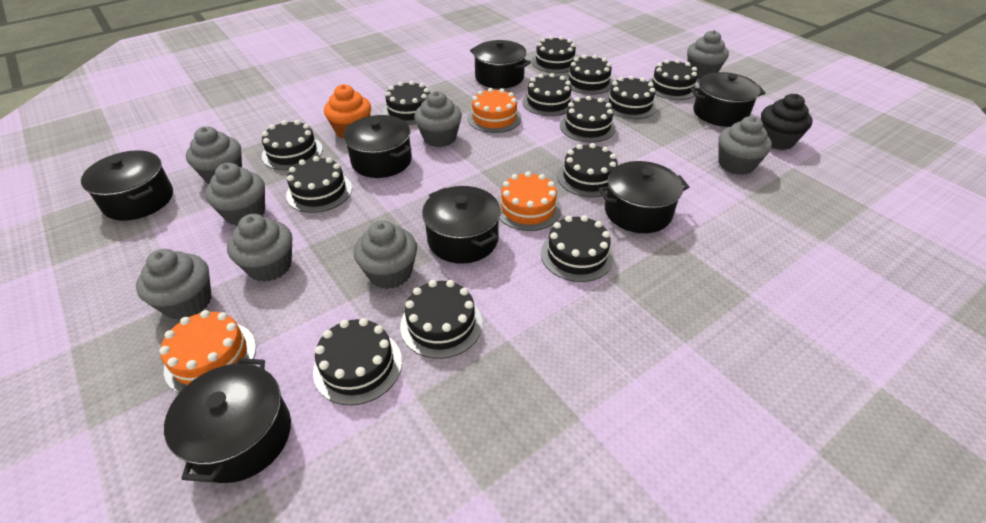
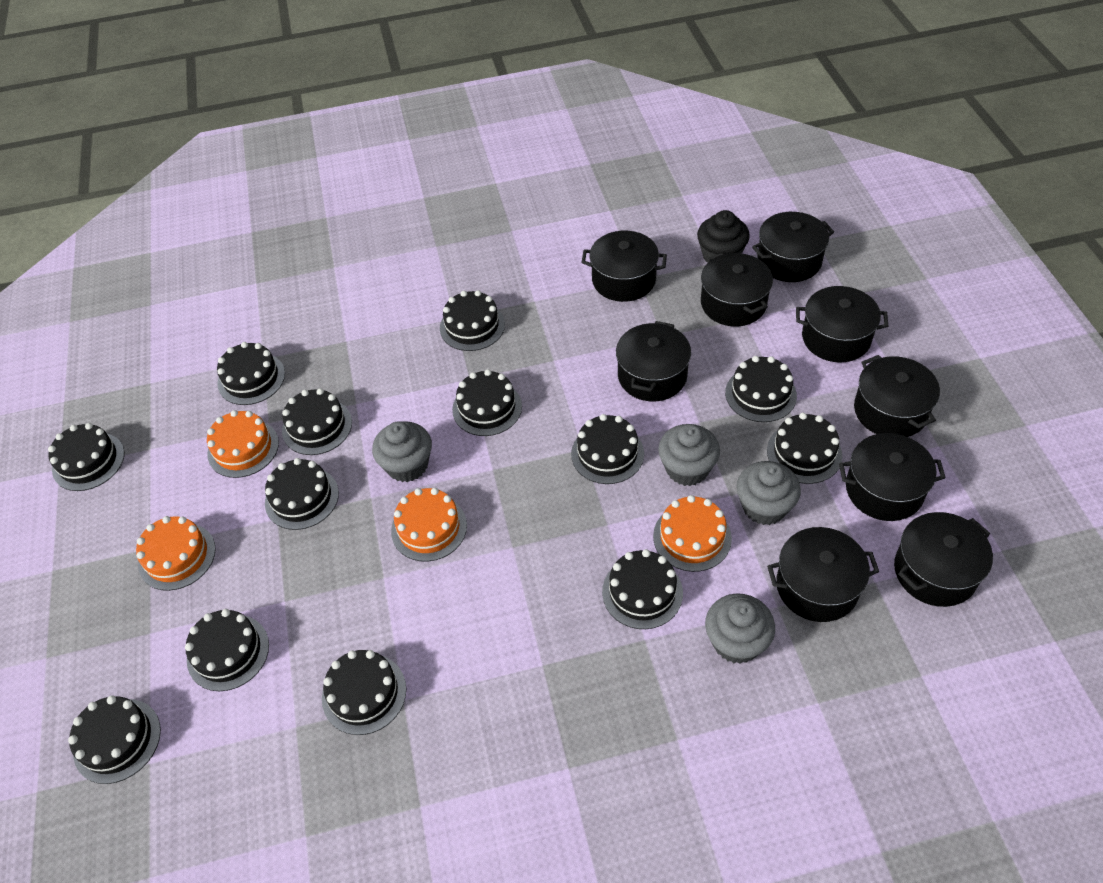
black pot: 7 -> 9
grey cupcake: 8 -> 4
orange cake: 3 -> 4
orange cupcake: 1 -> 0

